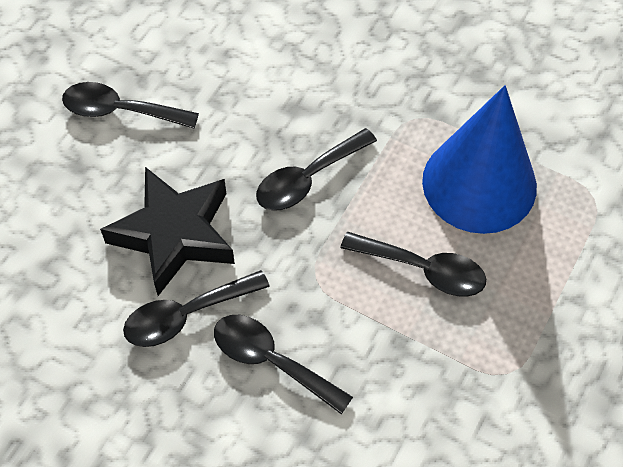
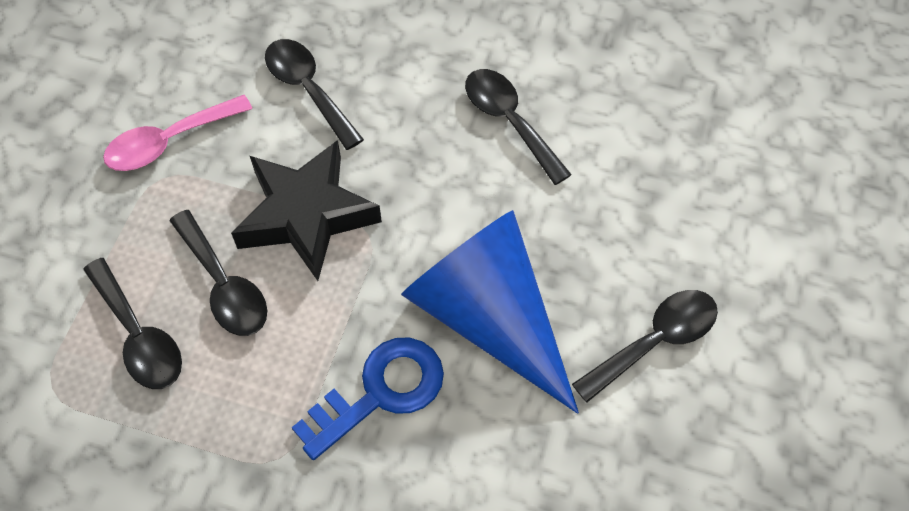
blue key: 0 -> 1
pink spoon: 0 -> 1

